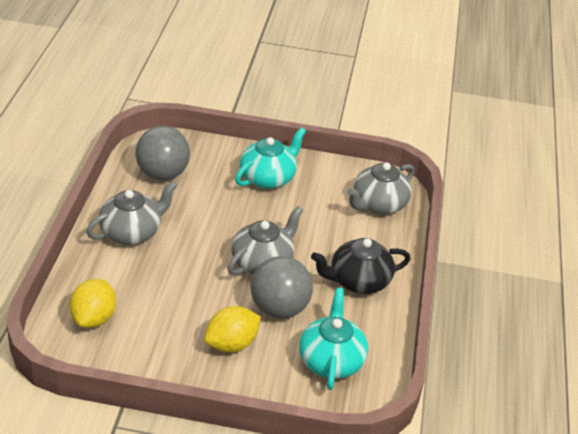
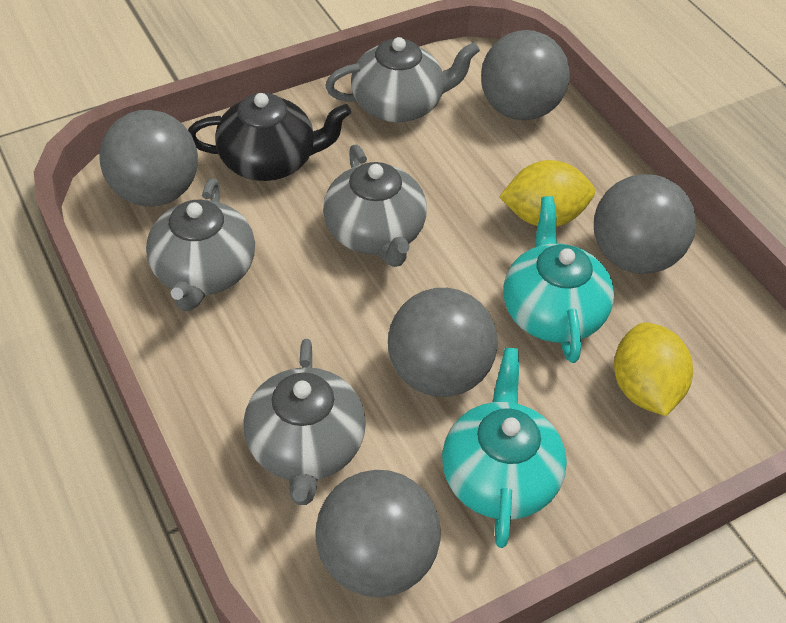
grey ball: 2 -> 5
grey teapot: 3 -> 4

